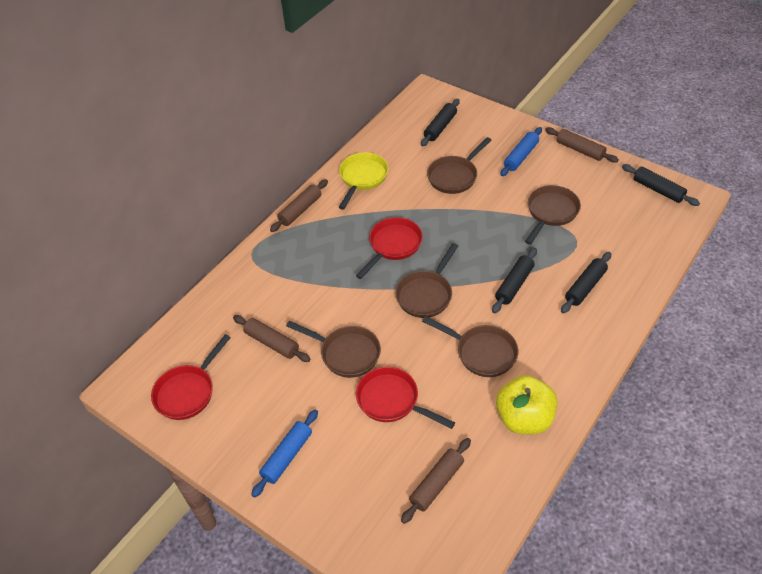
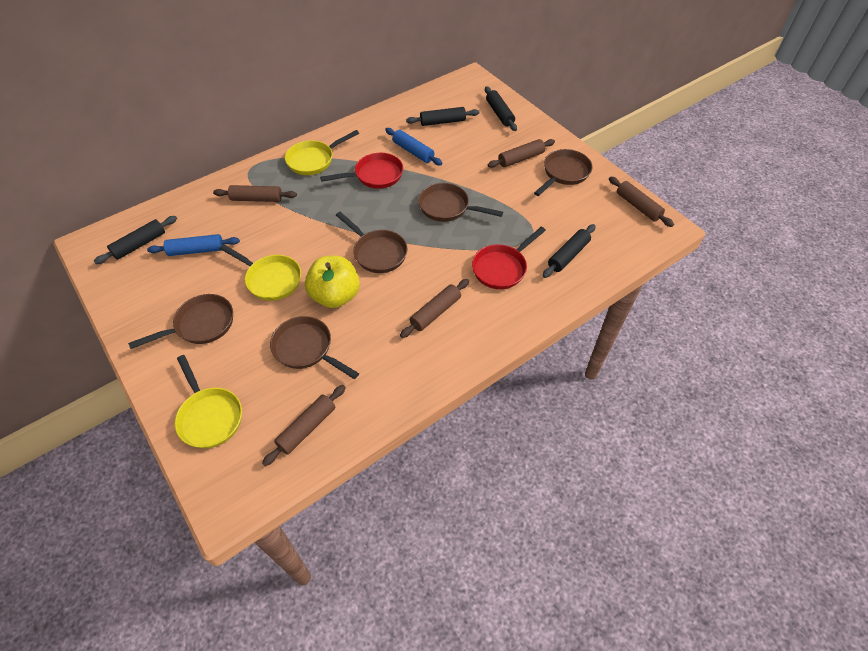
brown rolling pin: 4 -> 5
red pan: 3 -> 2
yellow pan: 1 -> 3

